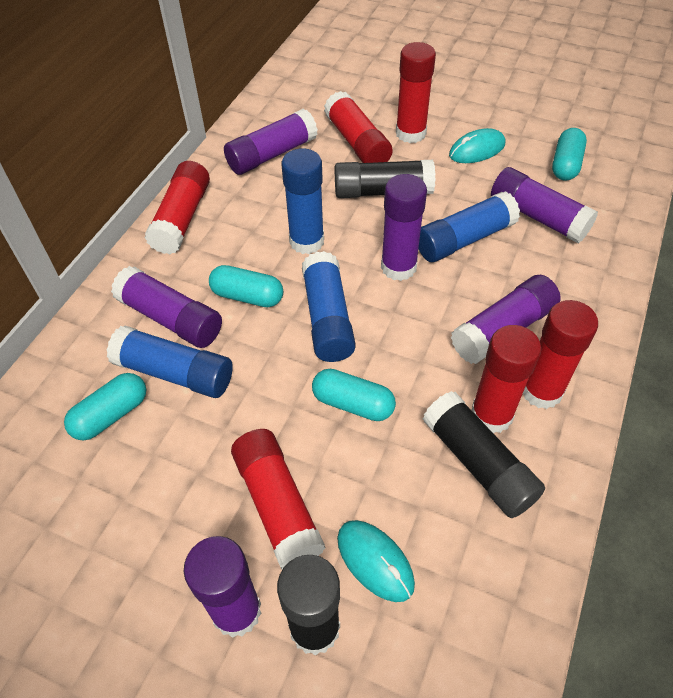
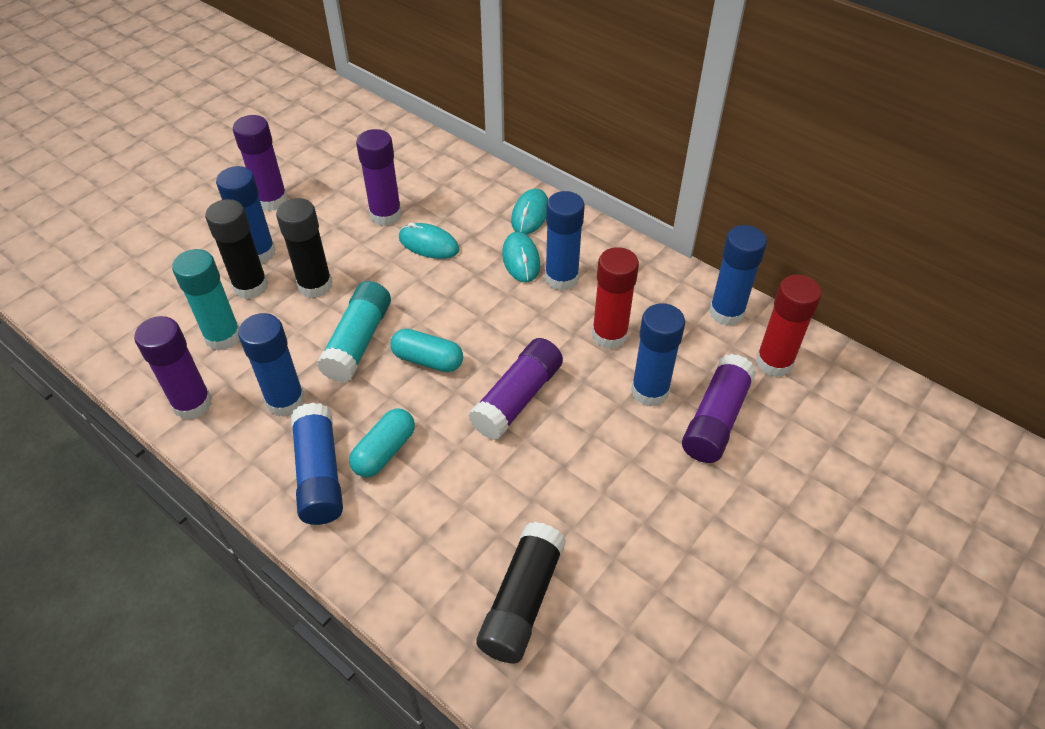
blue glue stick: 4 -> 6
purple glue stick: 6 -> 5
red glue stick: 6 -> 2
turquoise capsule: 4 -> 2
turquoise glue stick: 0 -> 2
turquoise mouse: 2 -> 3

